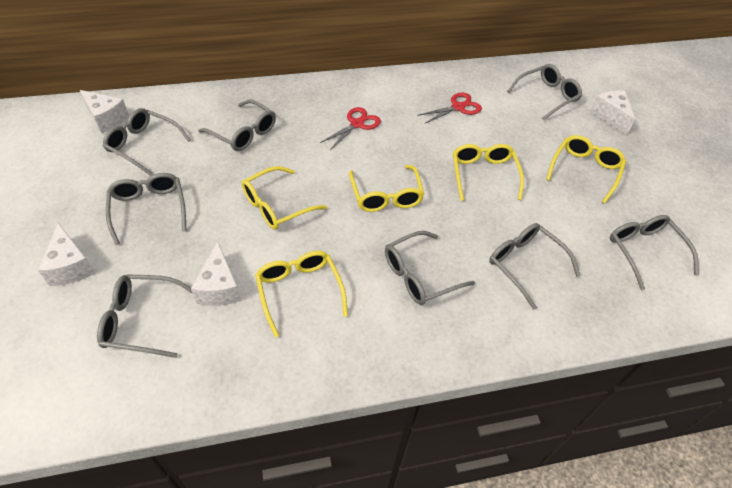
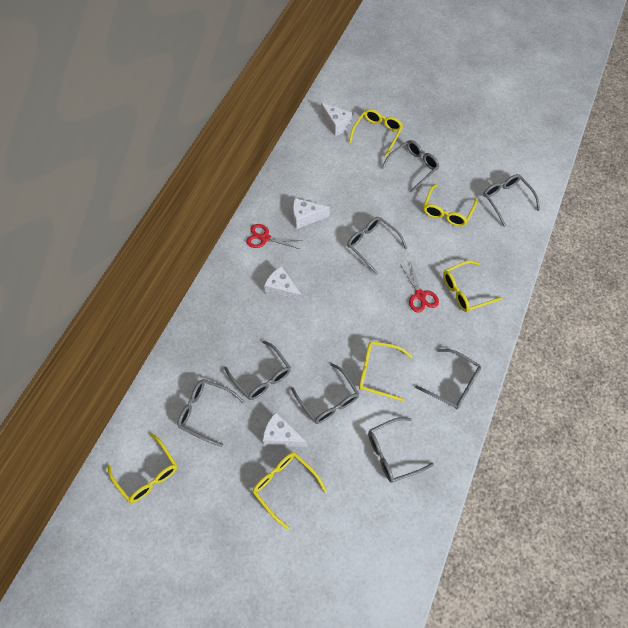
yellow glasses: 5 -> 6

